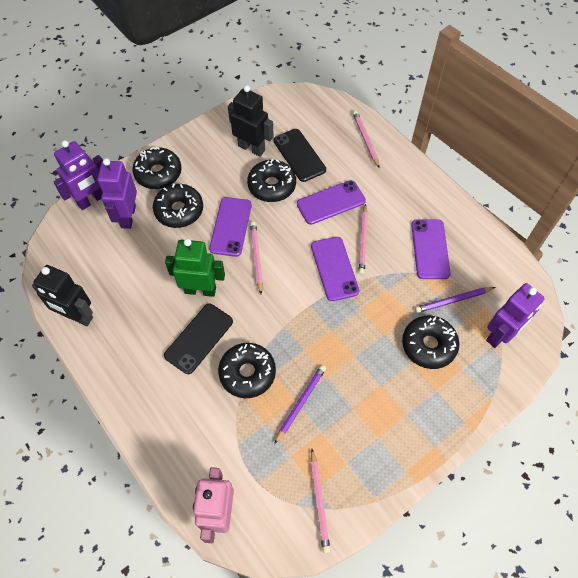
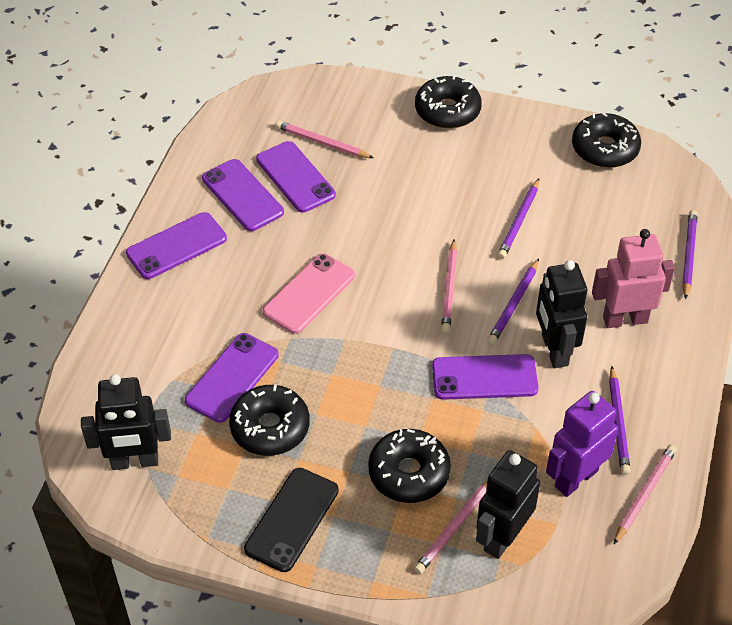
black donut: 5 -> 4
black phone: 2 -> 1
black robot: 2 -> 3
green robot: 1 -> 0
pink phone: 0 -> 1
purple pencil: 2 -> 4
purple phone: 4 -> 5
purple robot: 3 -> 1

